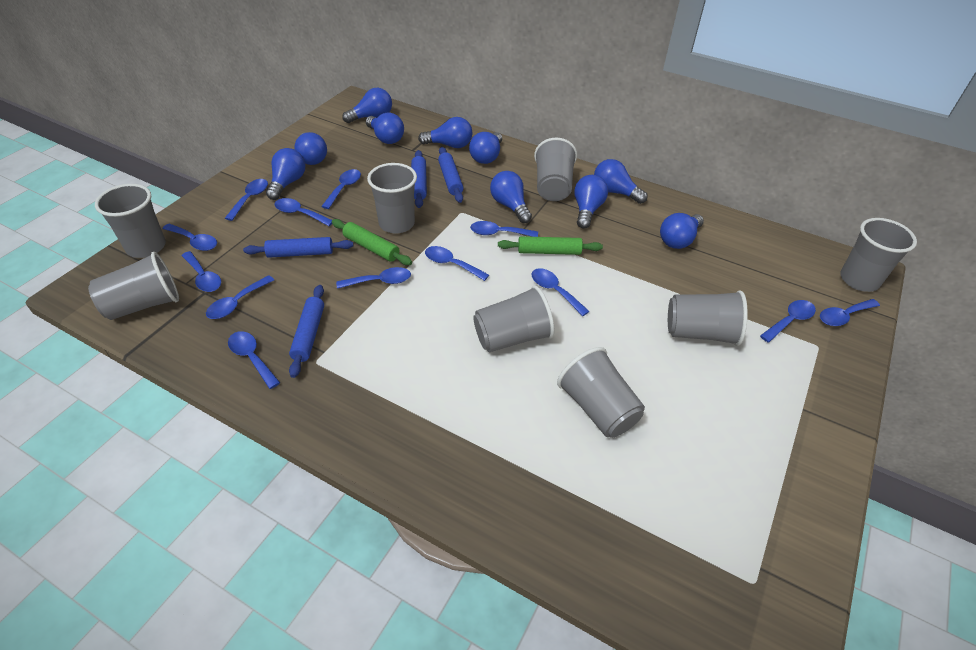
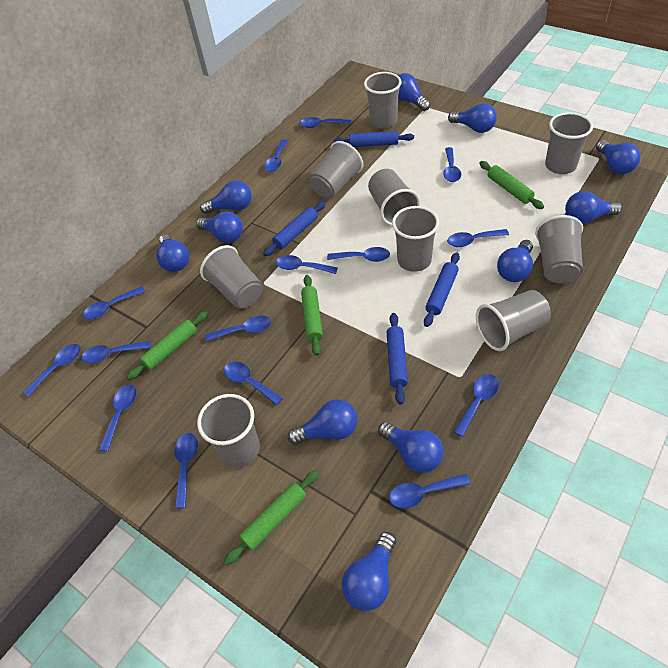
blue light bulb: 10 -> 11
blue spoon: 13 -> 15
green rolling pin: 2 -> 4
grey cup: 8 -> 9

